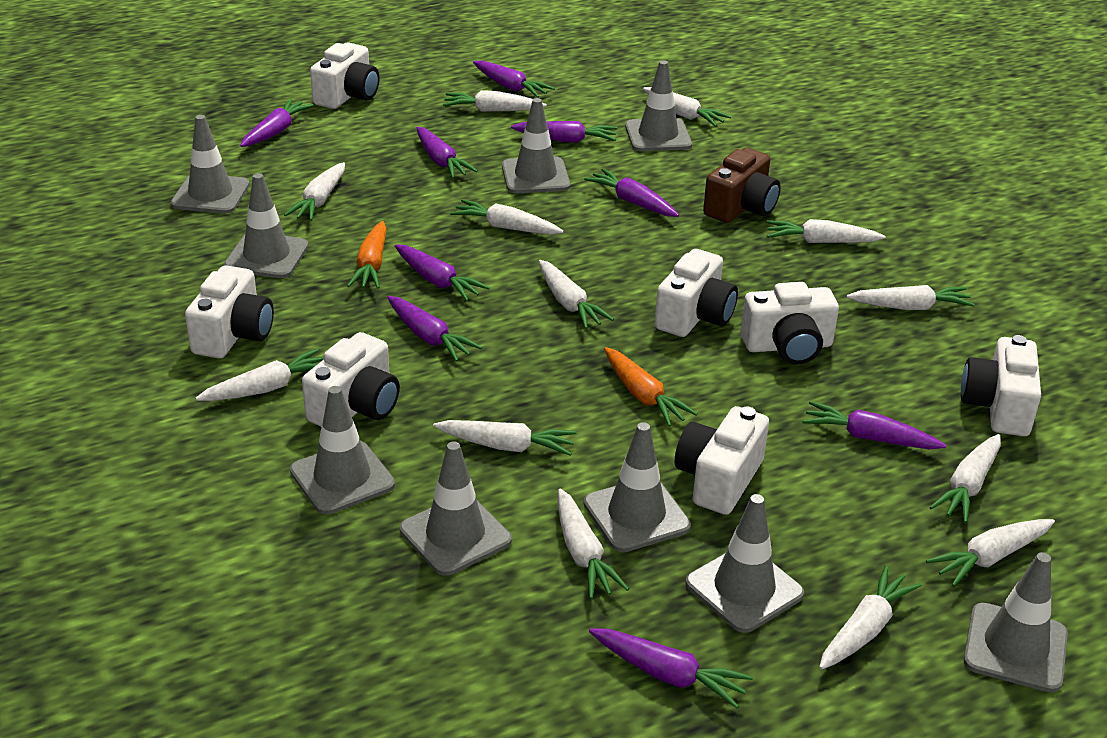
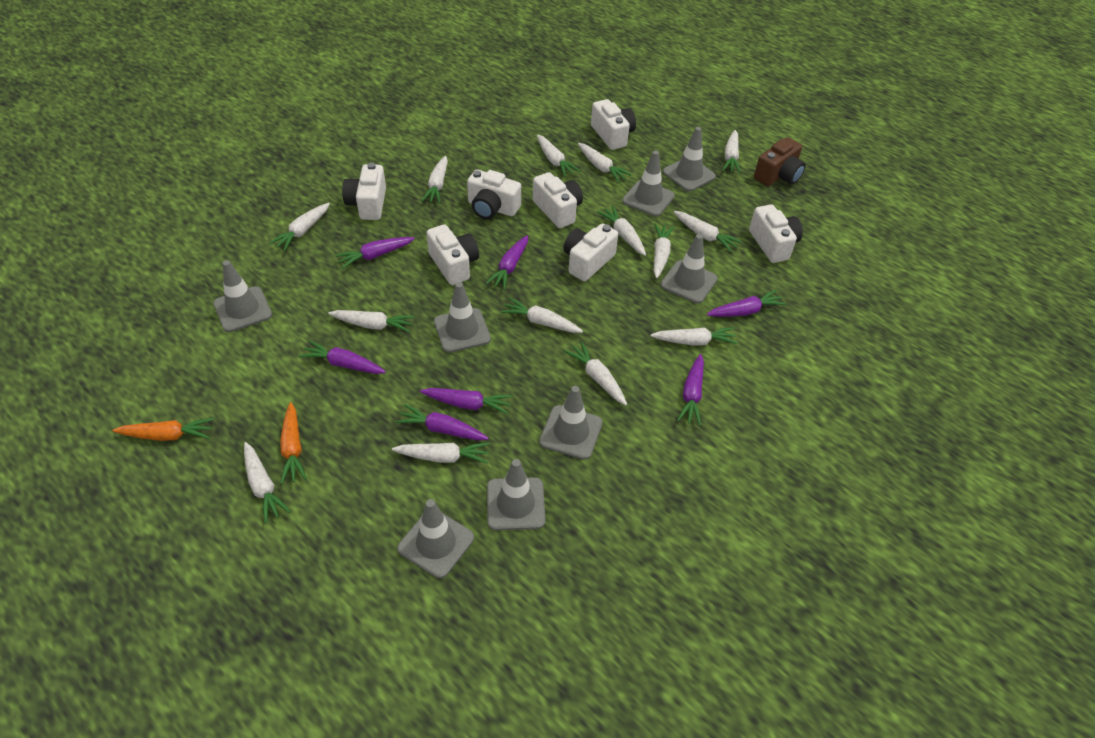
grey traffic cone: 9 -> 8
purple carrot: 9 -> 7
white carrot: 13 -> 14

